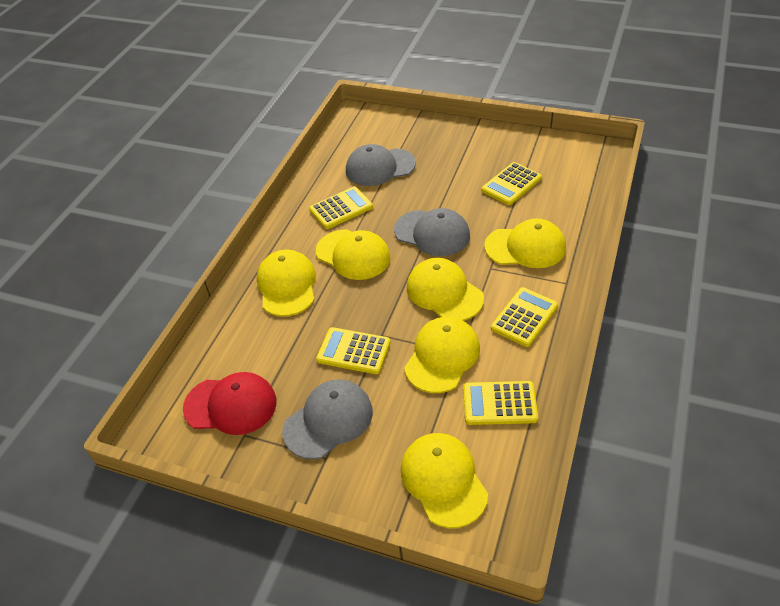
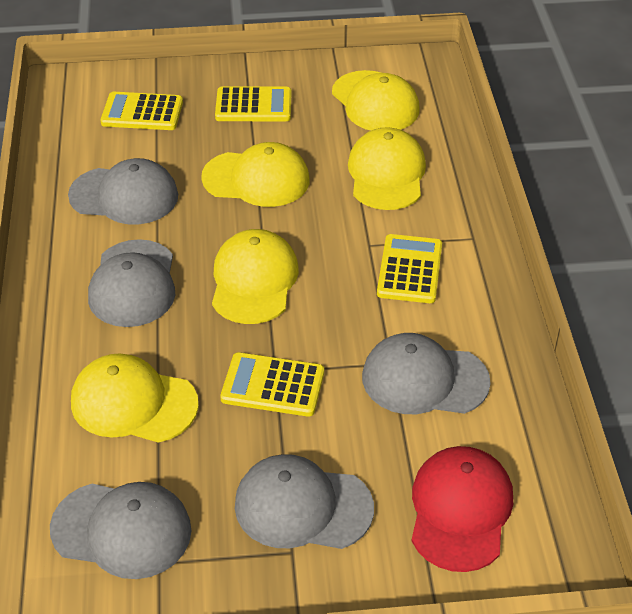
grey cap: 3 -> 5
yellow calculator: 5 -> 4
yellow cap: 6 -> 5

